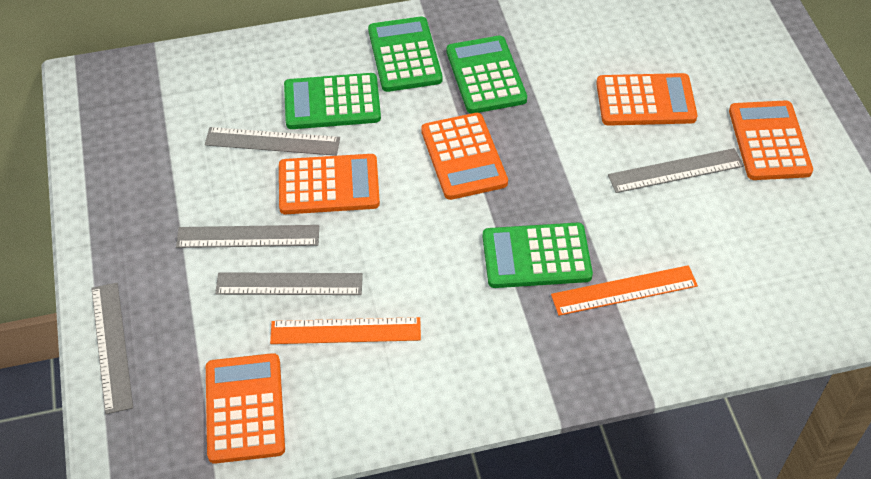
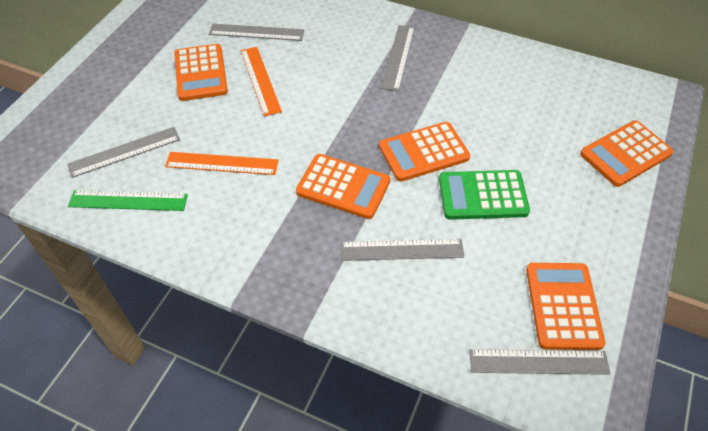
green calculator: 4 -> 1
green ruler: 0 -> 1

